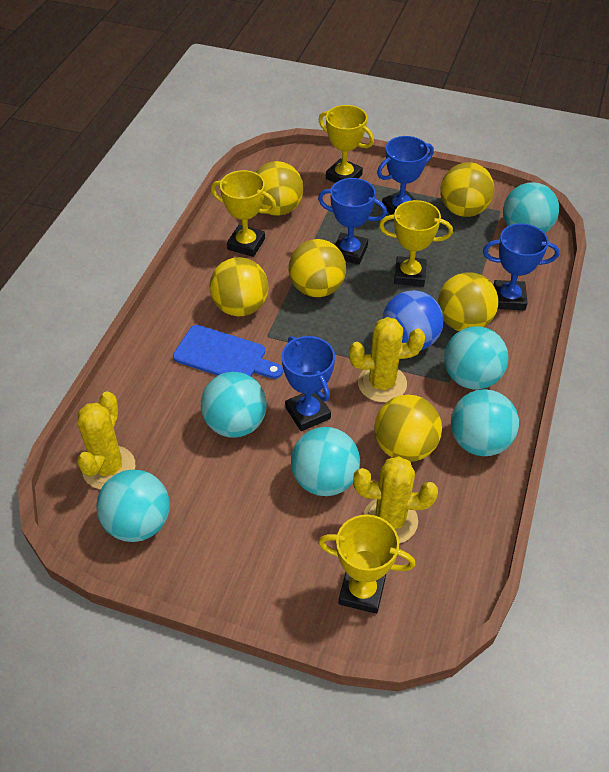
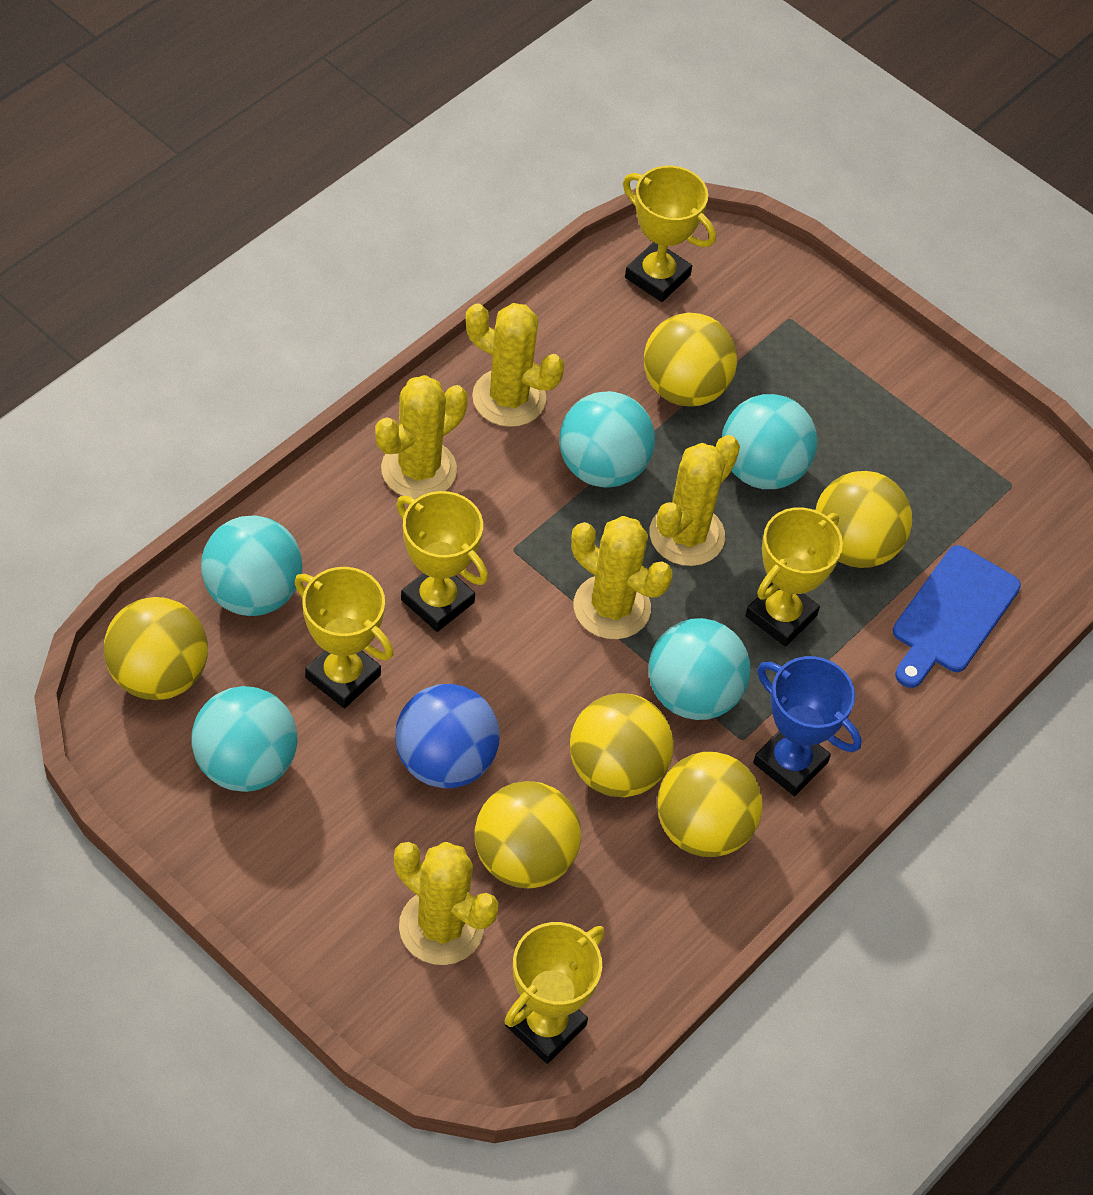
blue trophy: 4 -> 1
turquoise ball: 6 -> 5
yellow cactus: 3 -> 5
yellow trophy: 4 -> 5

